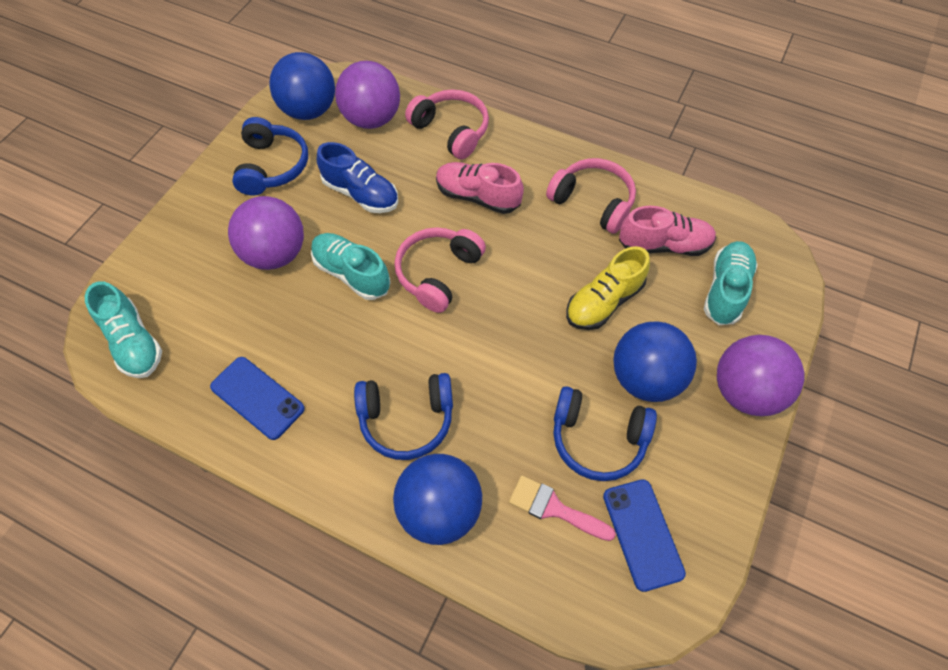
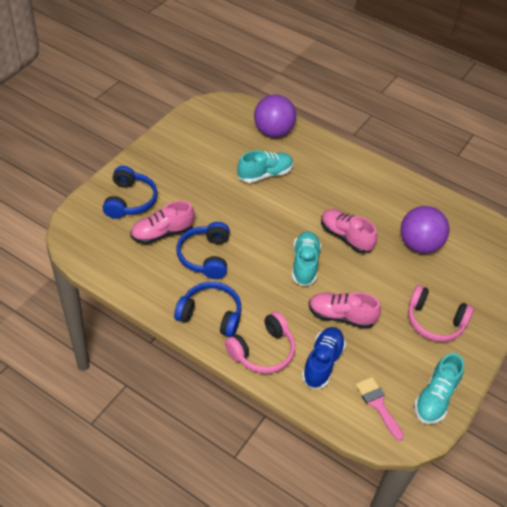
blue ball: 3 -> 0
blue phone: 2 -> 0
pink headphones: 3 -> 2
pink shoe: 2 -> 3
purple ball: 3 -> 2
yellow shoe: 1 -> 0

